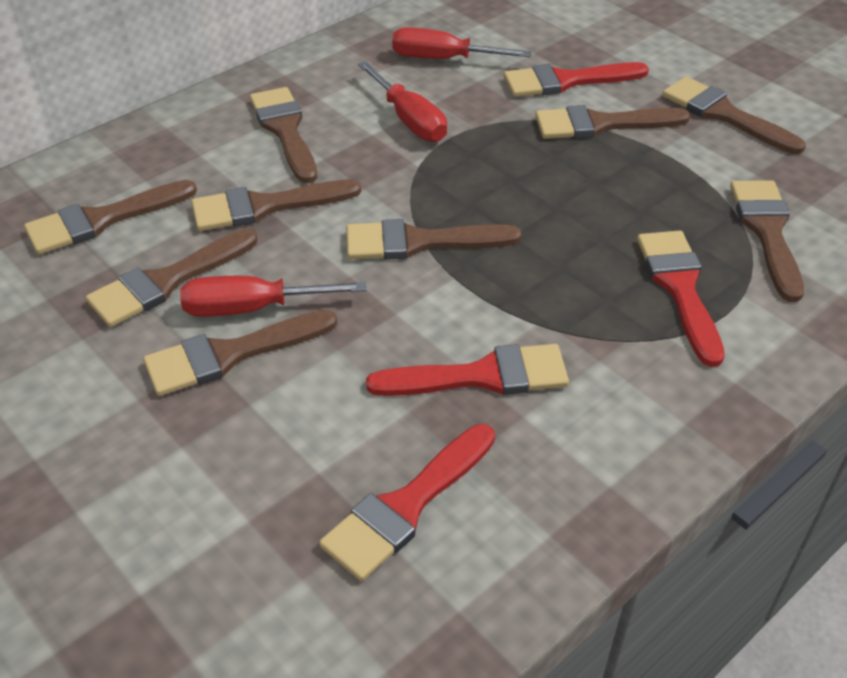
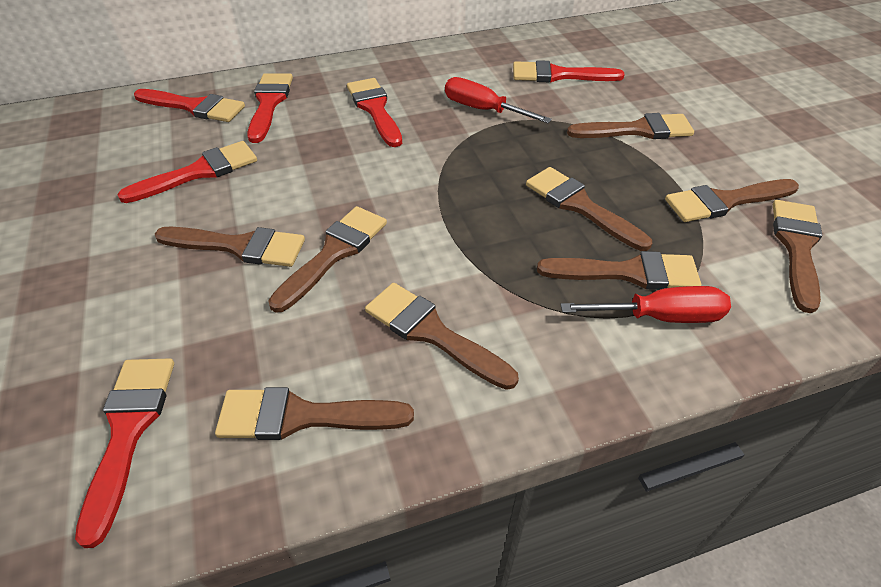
red brush: 4 -> 6
red screwdriver: 3 -> 2

